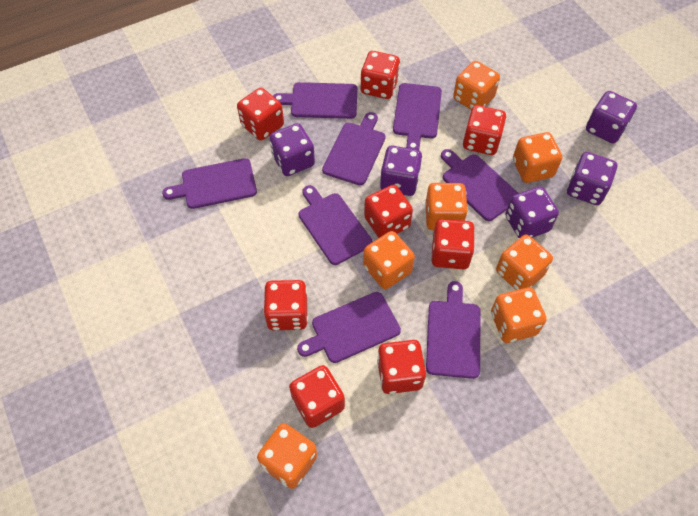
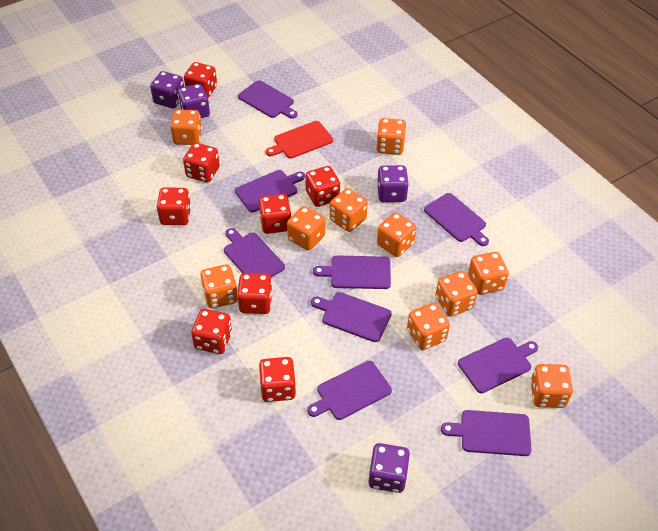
orange dice: 7 -> 10
purple cutting board: 8 -> 9
purple dice: 5 -> 4
red cutting board: 0 -> 1

